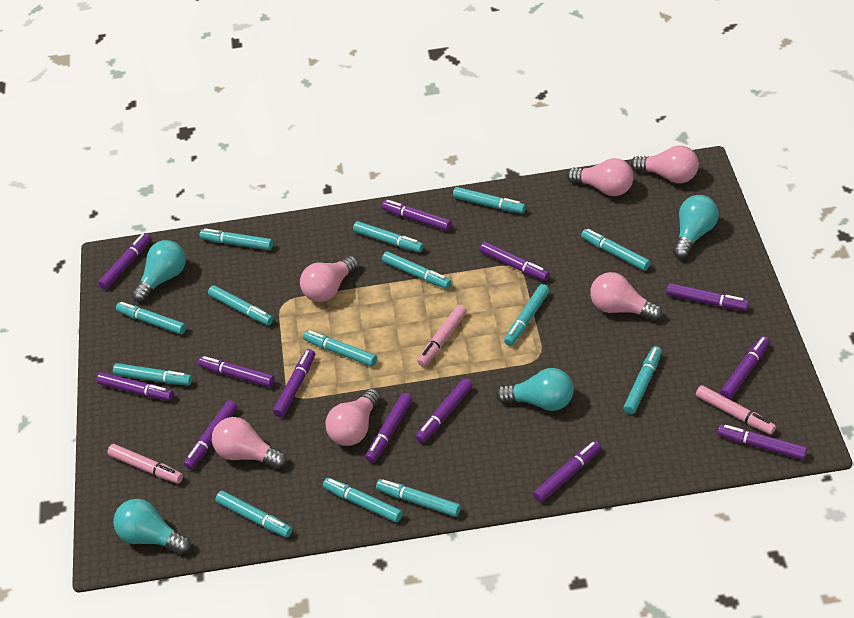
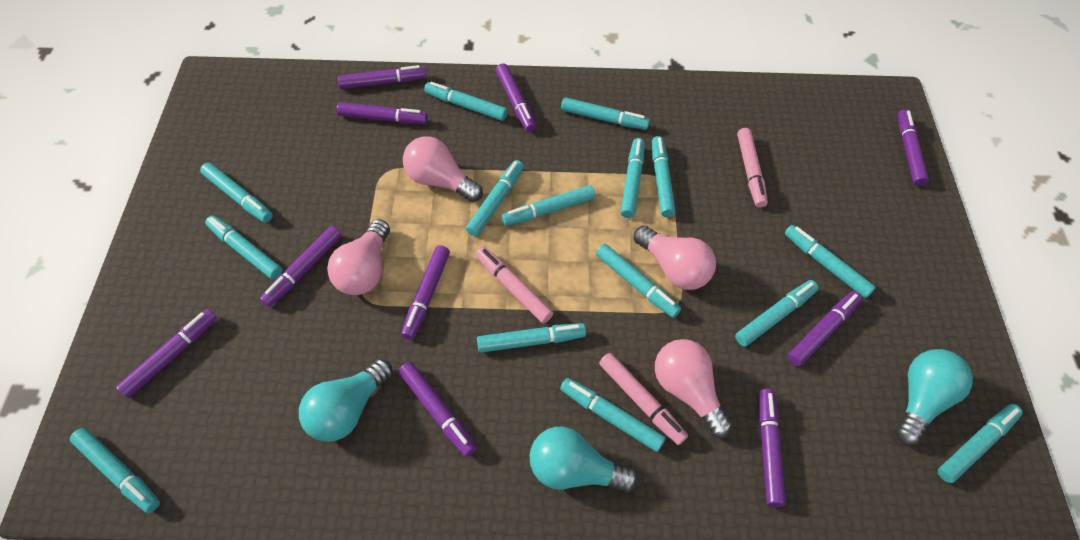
pink light bulb: 6 -> 4
purple marker: 13 -> 10
turquoise light bulb: 4 -> 3
turquoise marker: 14 -> 15

